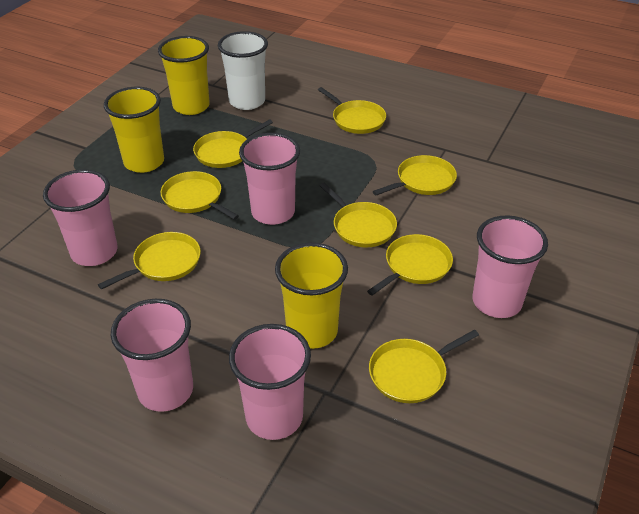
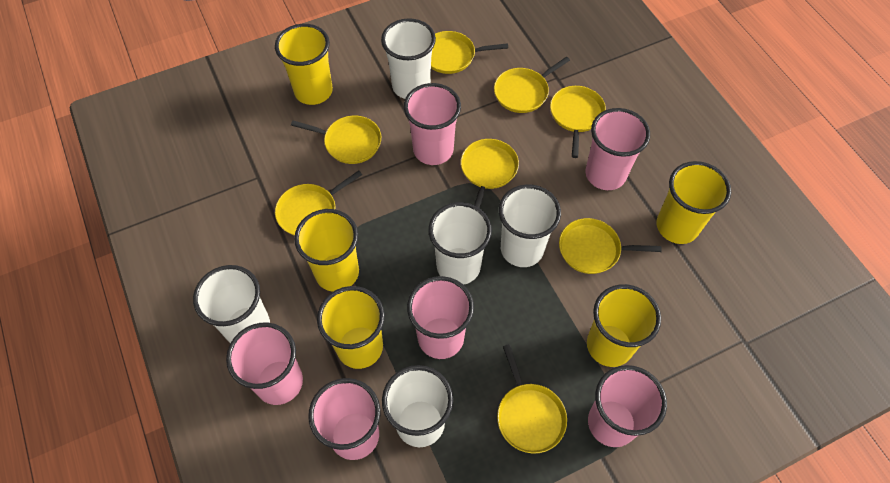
pink cup: 5 -> 6
white cup: 1 -> 5
yellow cup: 3 -> 5

